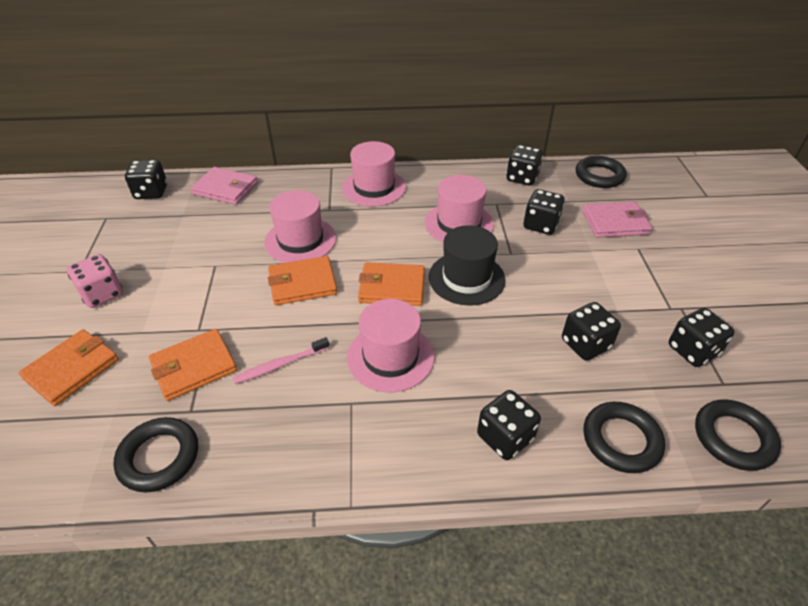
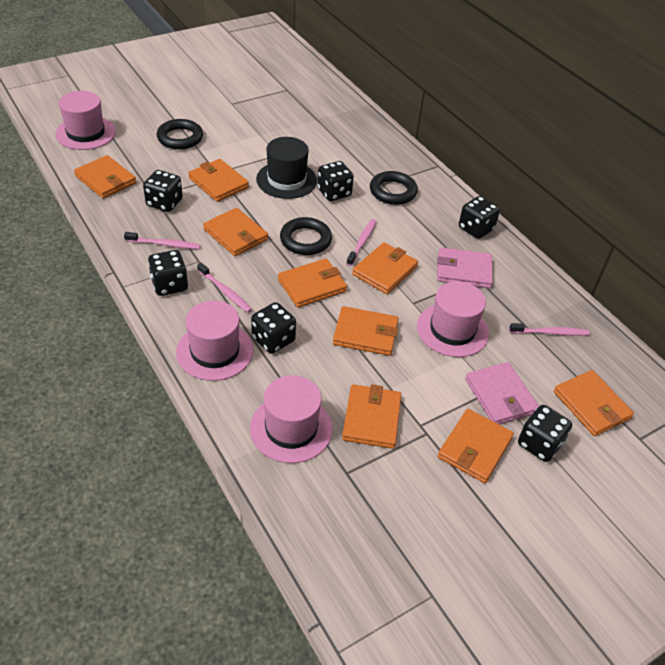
black ring: 4 -> 3
orange wallet: 4 -> 9
pink dice: 1 -> 0
pink toothbrush: 1 -> 4

